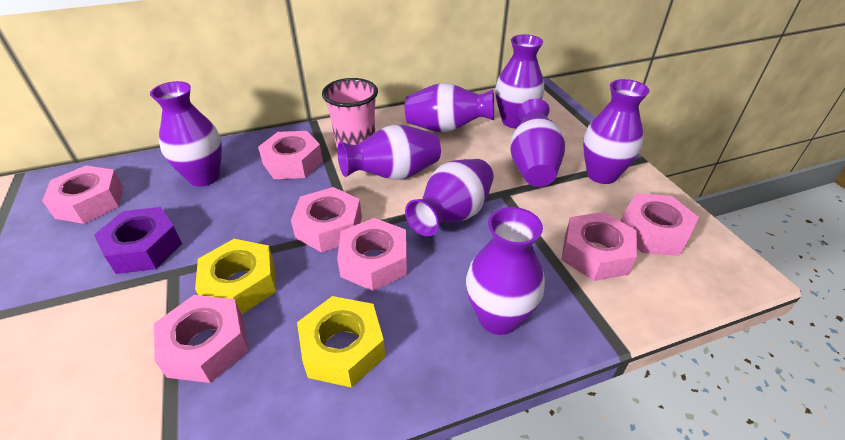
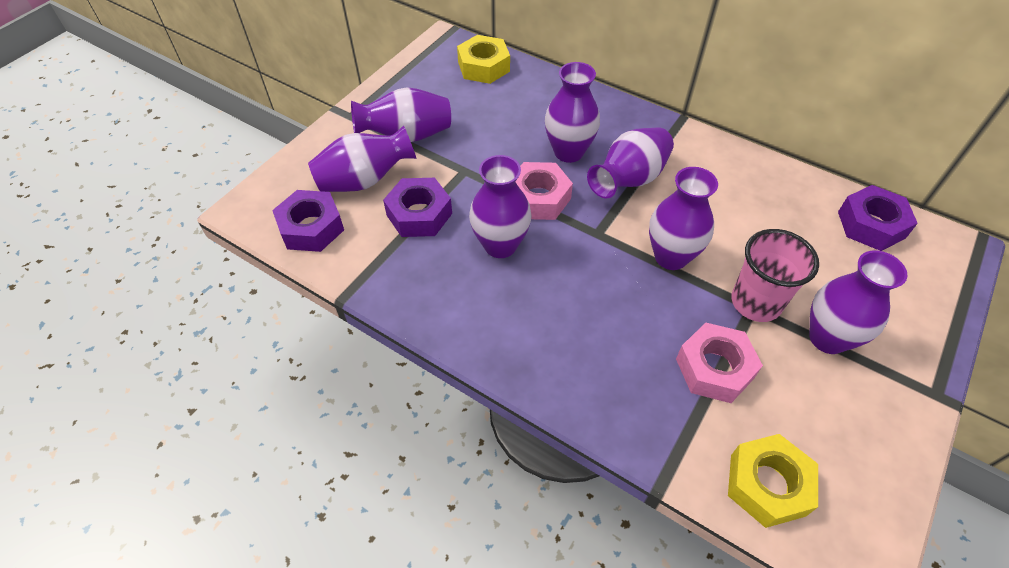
pink nut: 7 -> 2
purple nut: 1 -> 3
purple vase: 8 -> 7

